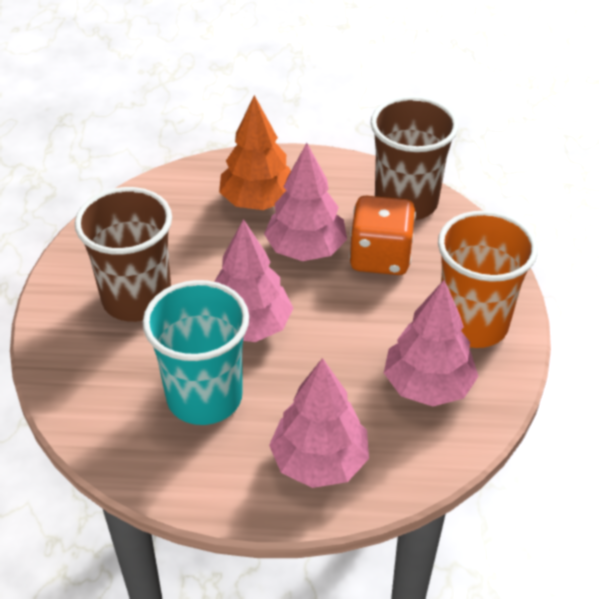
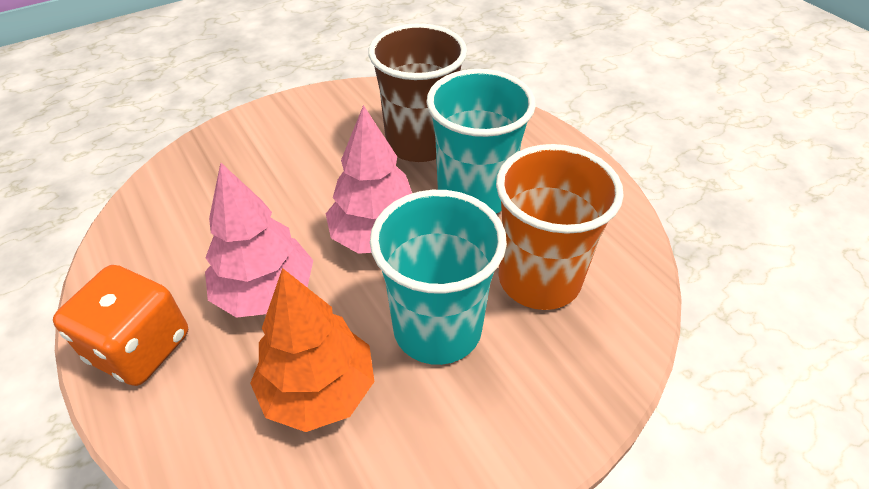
brown cup: 2 -> 1
pink tree: 4 -> 2
turquoise cup: 1 -> 2

